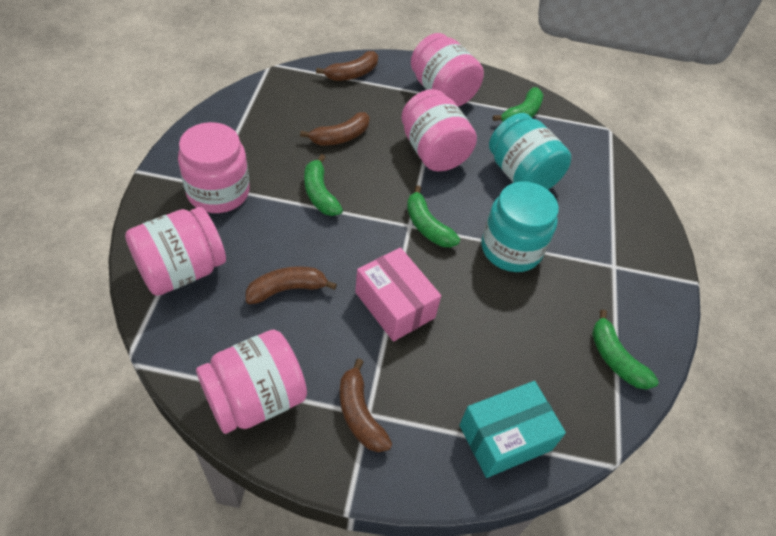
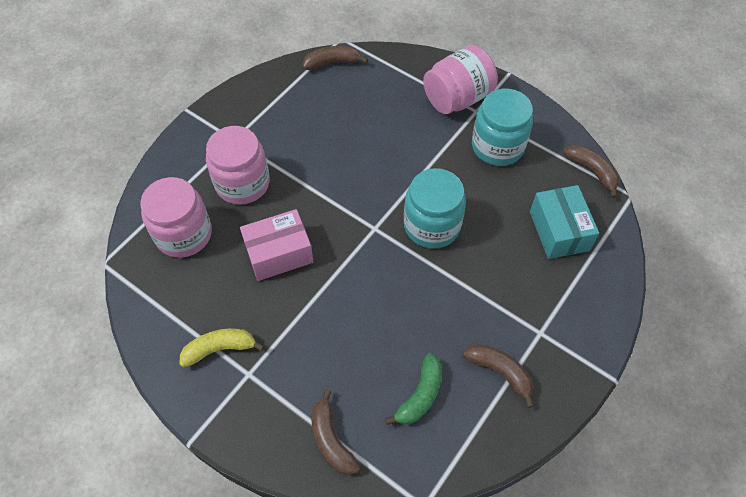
green banana: 4 -> 1
pink jar: 5 -> 3
yellow banana: 0 -> 1

